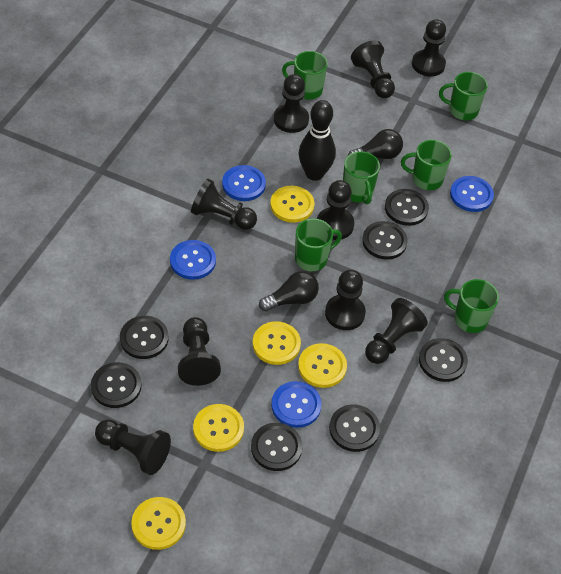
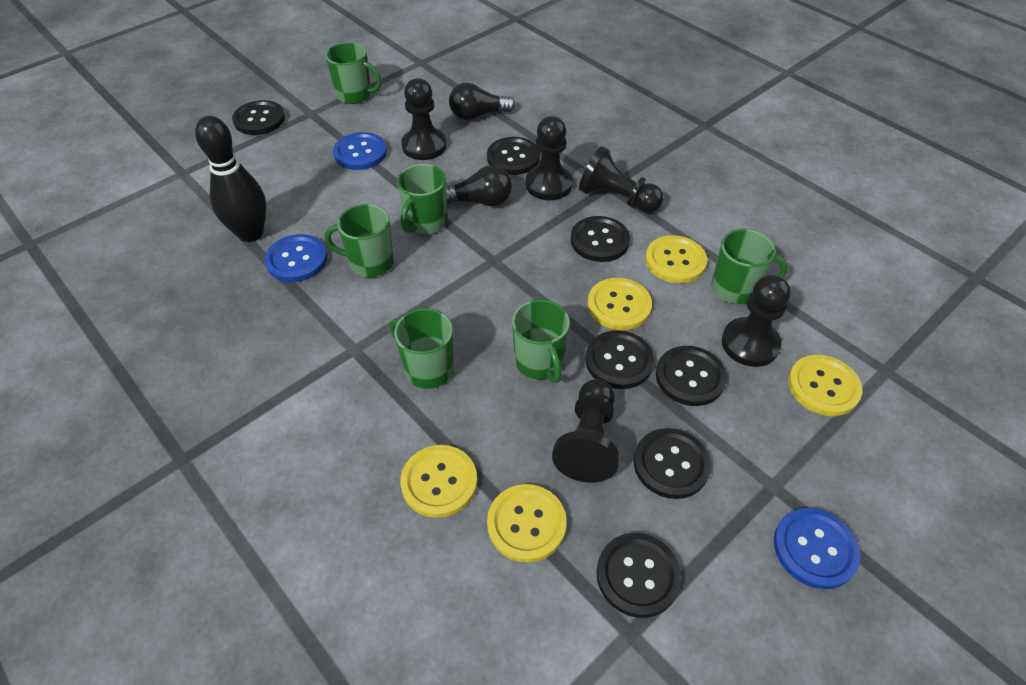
black pawn: 9 -> 5
blue button: 4 -> 3

